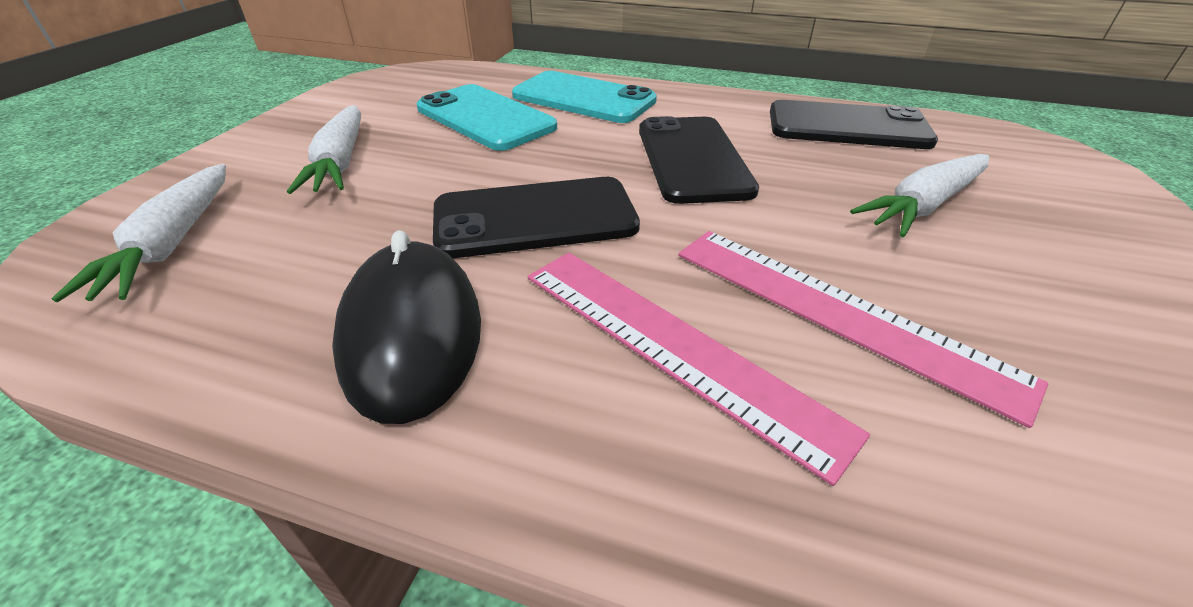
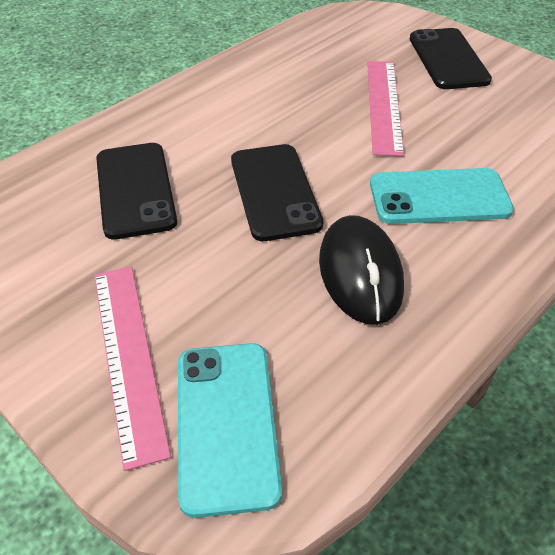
white carrot: 3 -> 0

